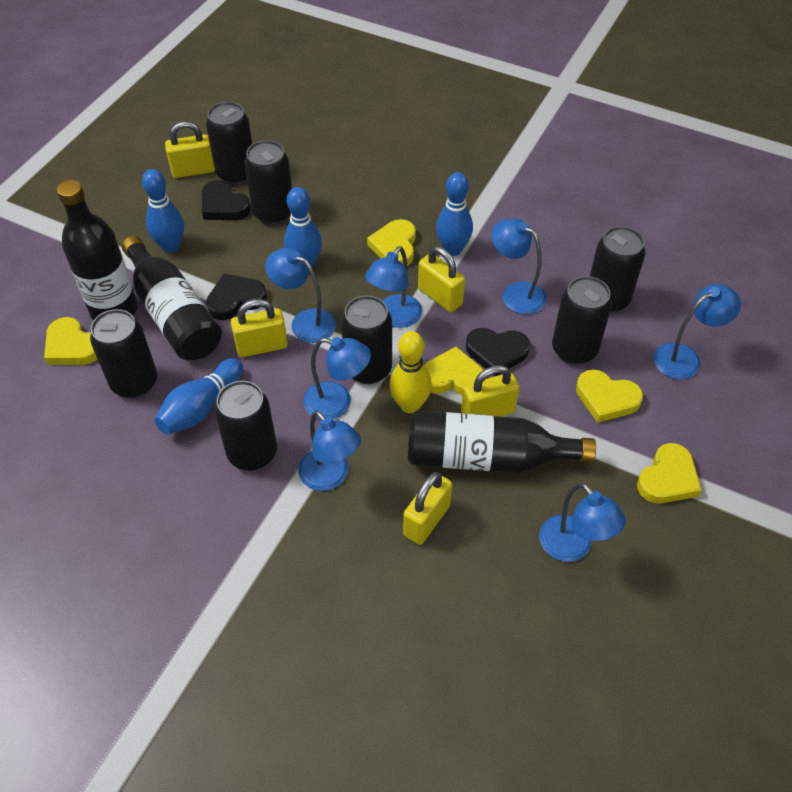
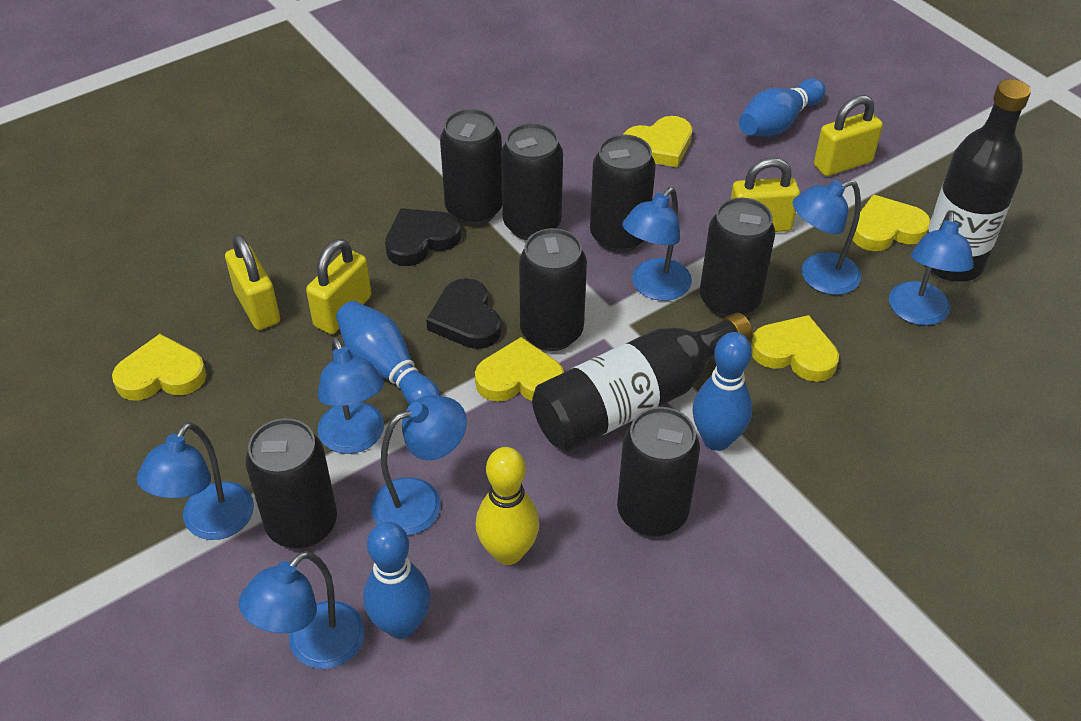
black bottle: 3 -> 2
black heart: 3 -> 2
yellow padlock: 5 -> 4

